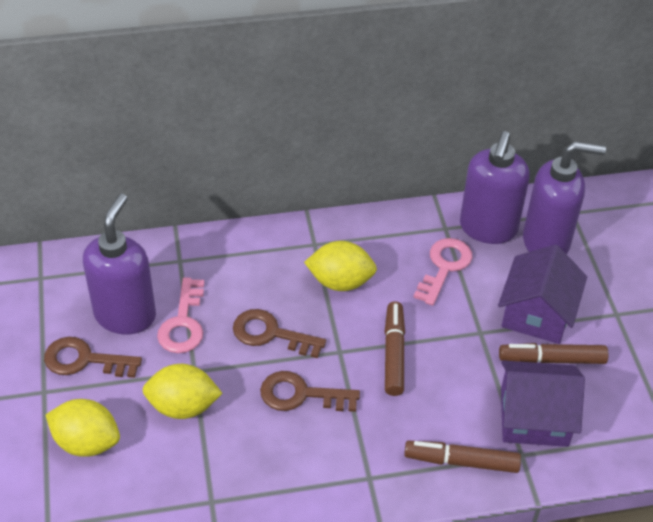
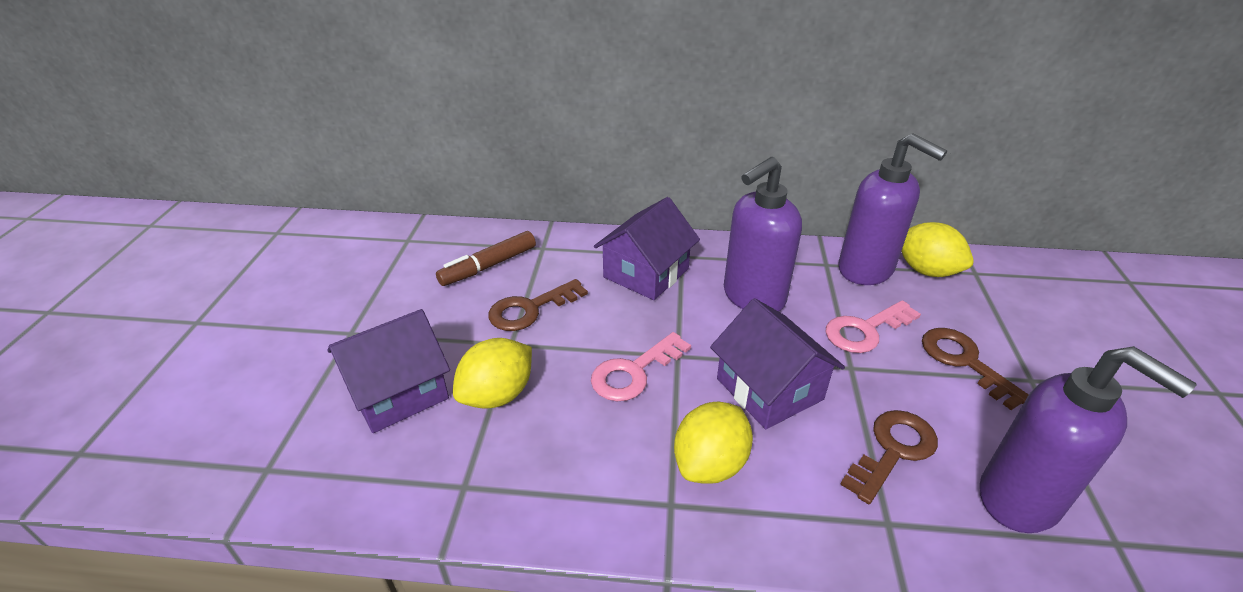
brown marker: 3 -> 1
purple house: 2 -> 3

